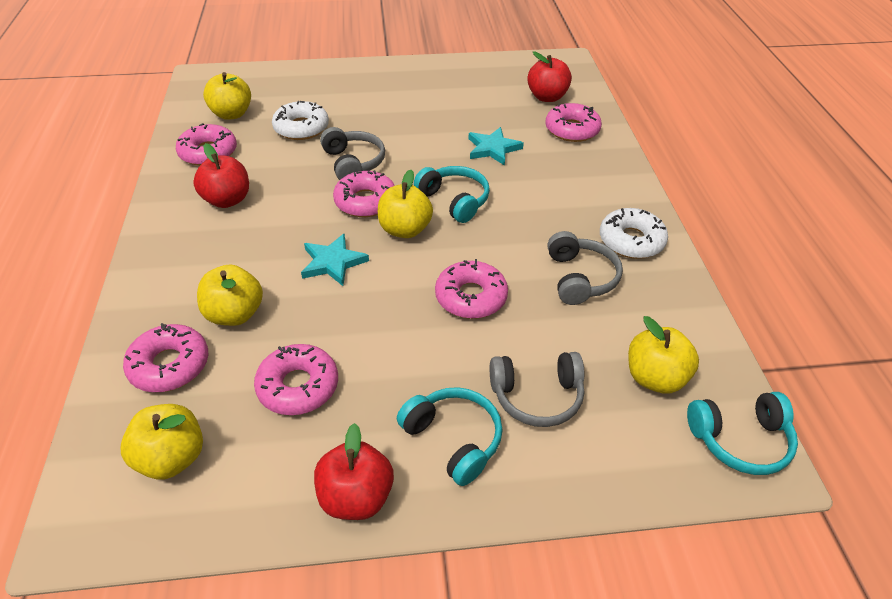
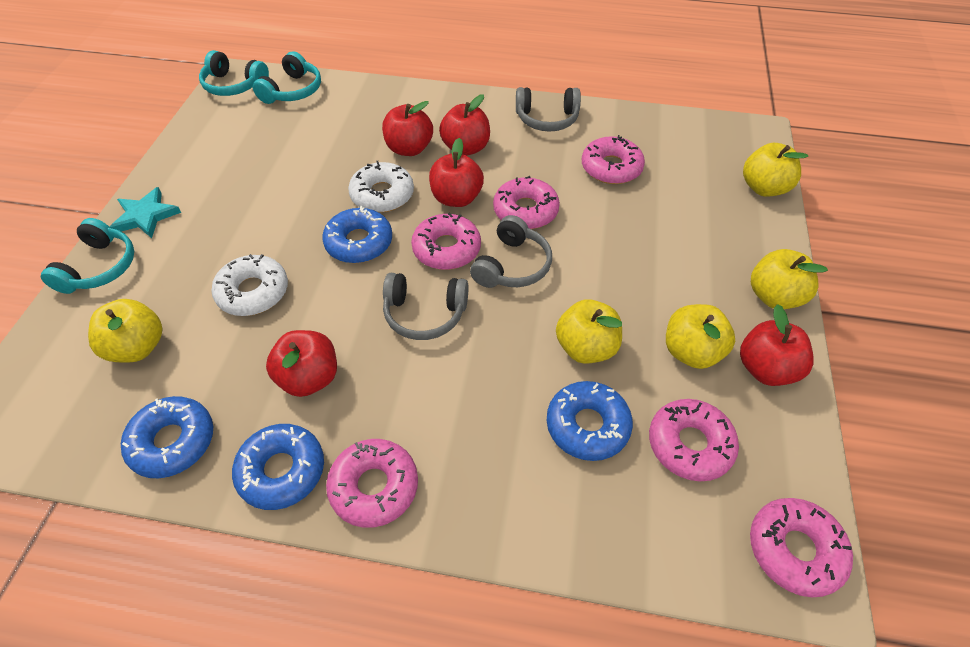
blue donut: 0 -> 4
red apple: 3 -> 5
turquoise star: 2 -> 1

